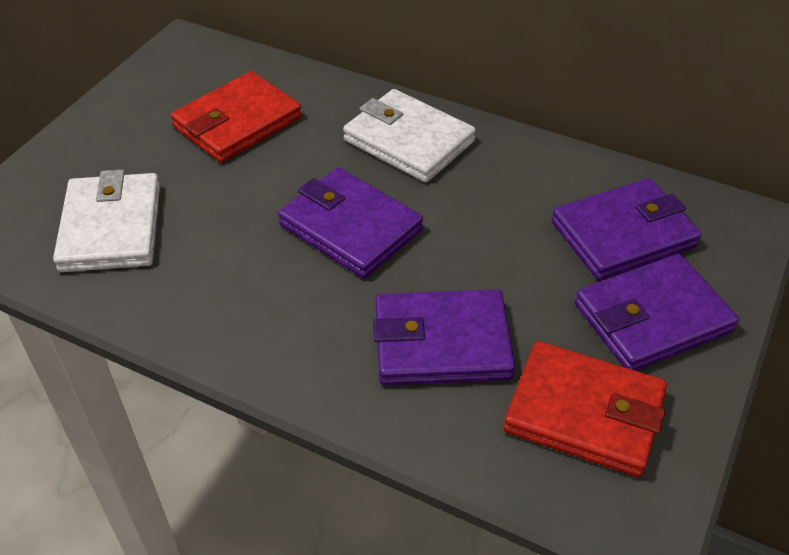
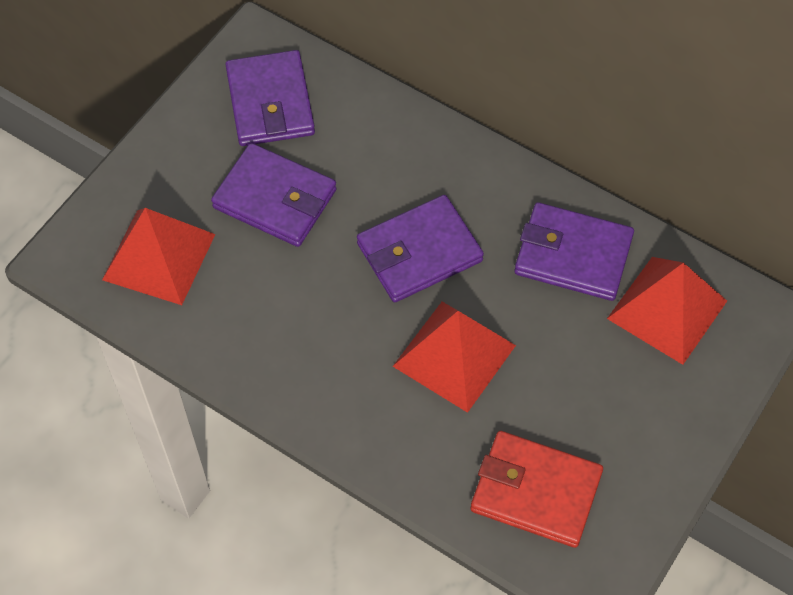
red pyramid: 0 -> 3
red wallet: 2 -> 1
white wallet: 2 -> 0

